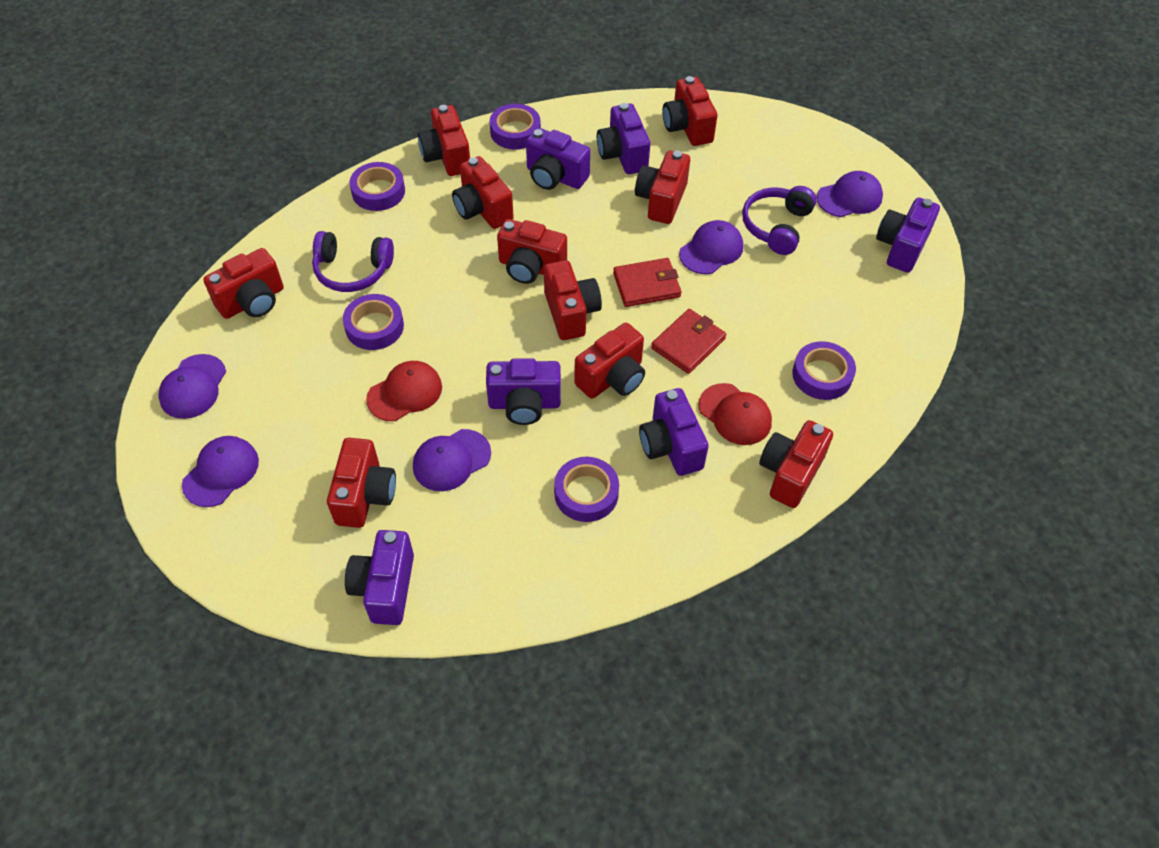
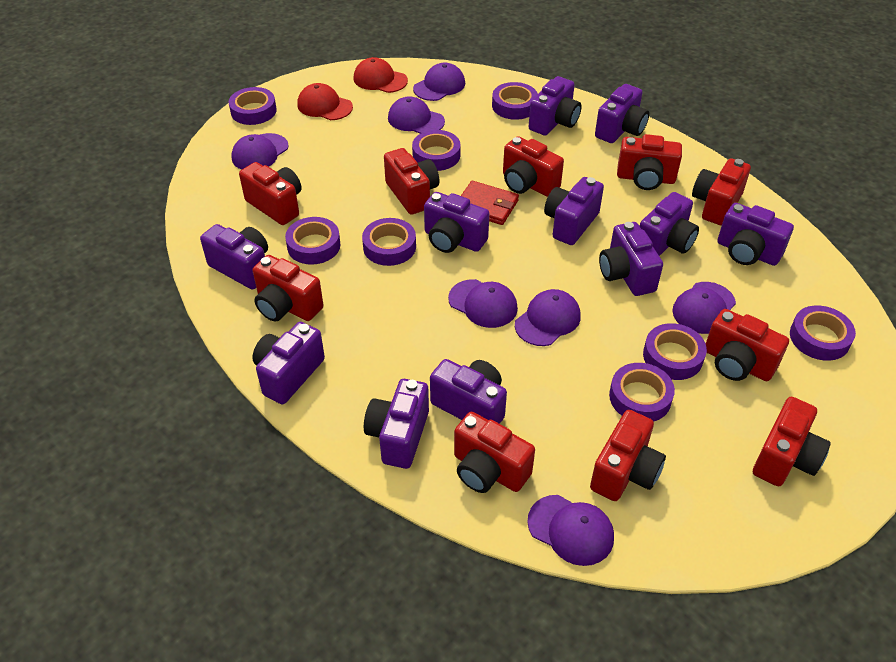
purple camera: 6 -> 11
purple cap: 5 -> 7
purple headphones: 2 -> 0
purple tape: 5 -> 8
red wallet: 2 -> 1

